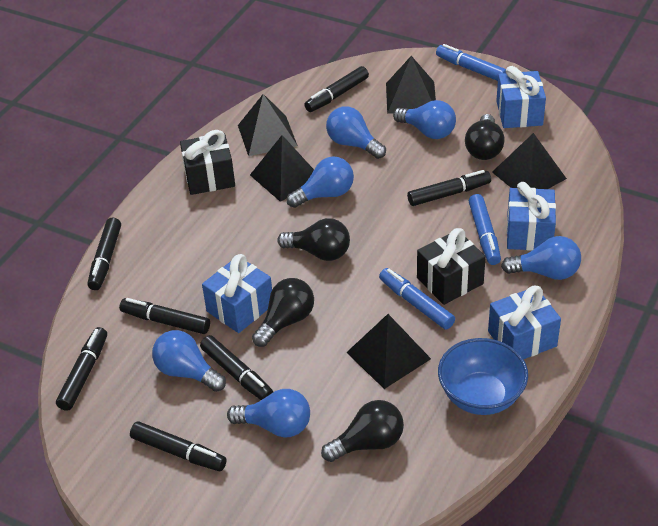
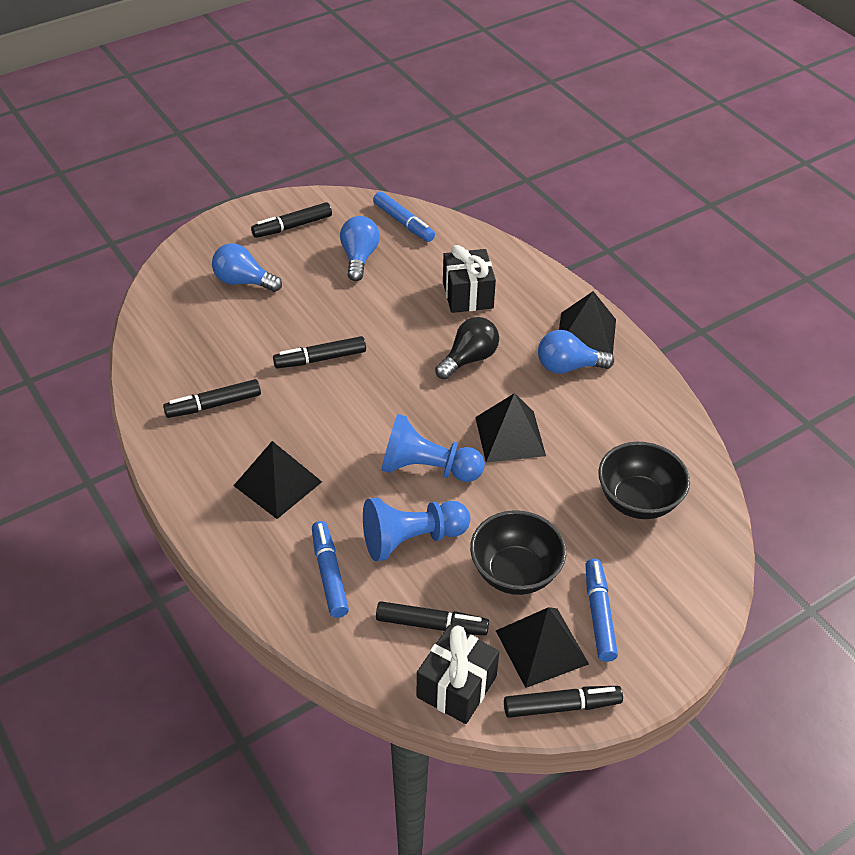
black bowl: 0 -> 2
black light bulb: 4 -> 1
black marker: 7 -> 5
black pyramid: 5 -> 4
blue bowl: 1 -> 0
blue gift: 4 -> 0
blue light bulb: 6 -> 3
blue pawn: 0 -> 2

